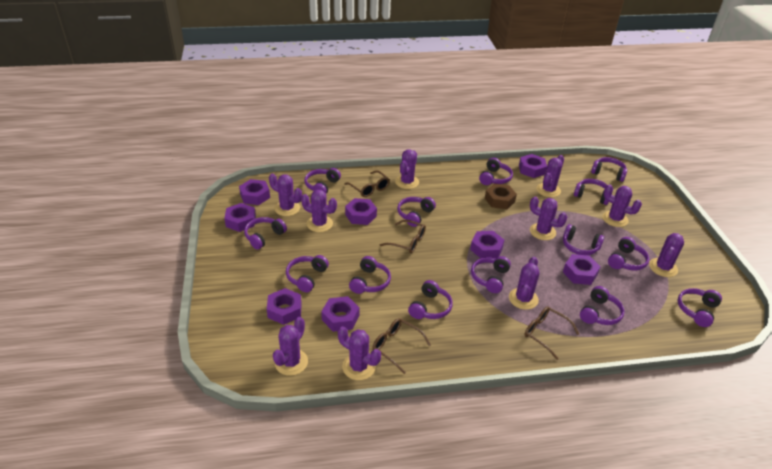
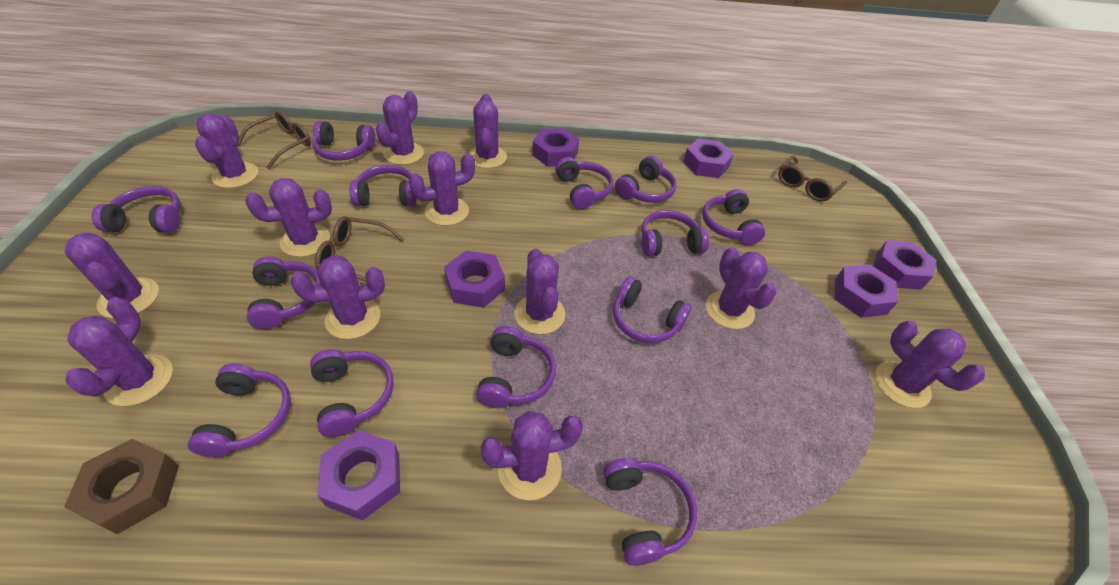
brown glasses: 4 -> 3
purple cactus: 10 -> 12
purple headphones: 14 -> 13
purple nut: 8 -> 6

